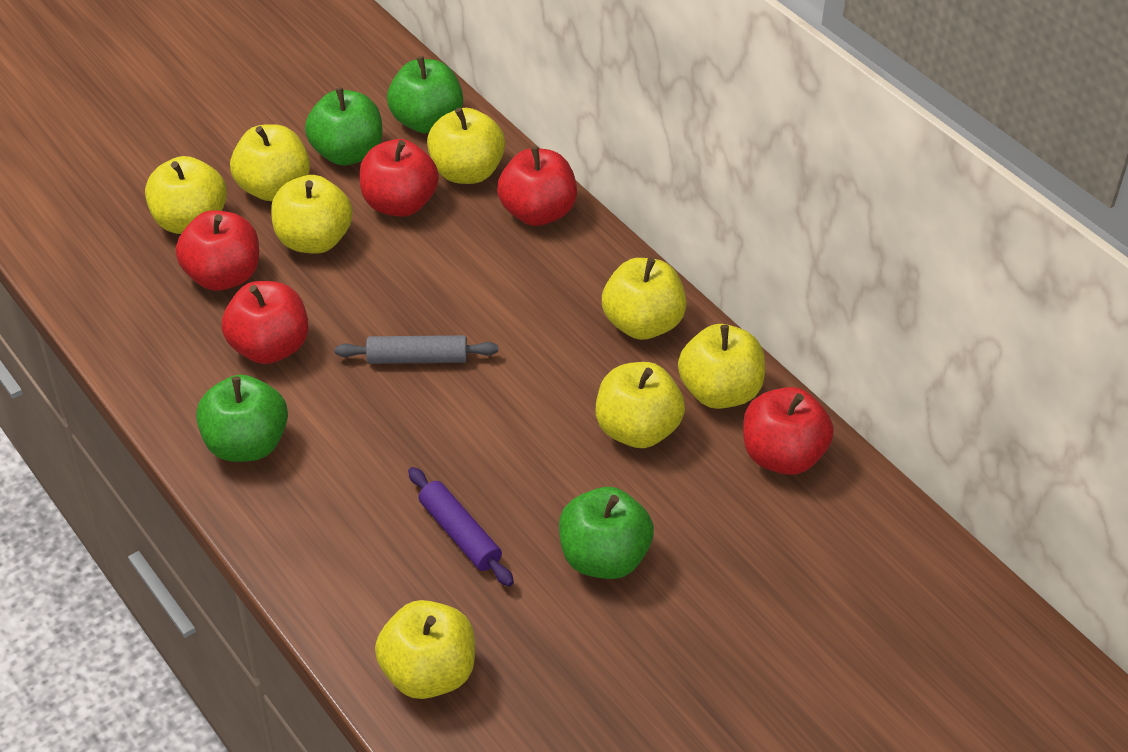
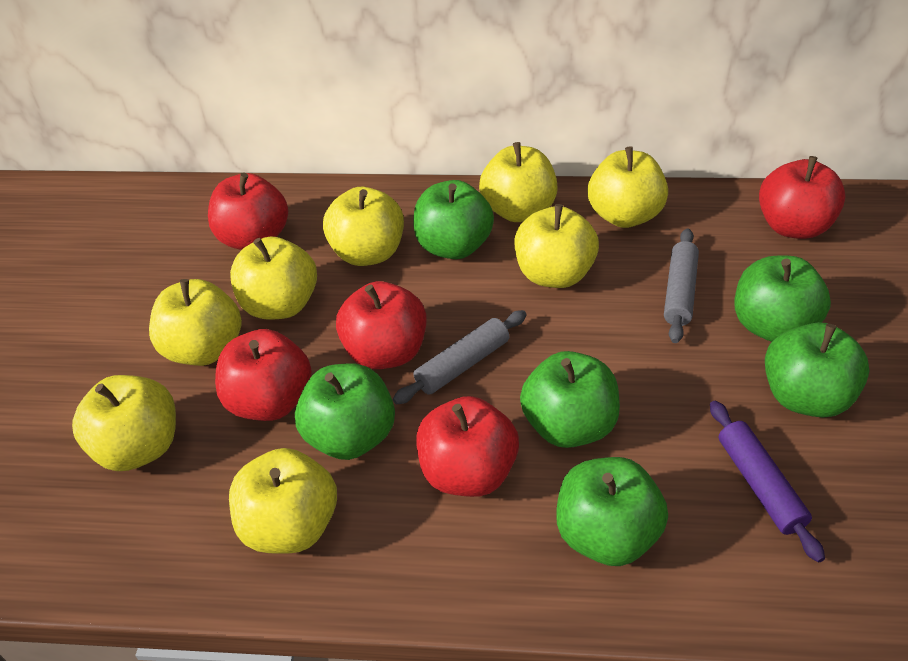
green apple: 4 -> 6
grey rolling pin: 1 -> 2

